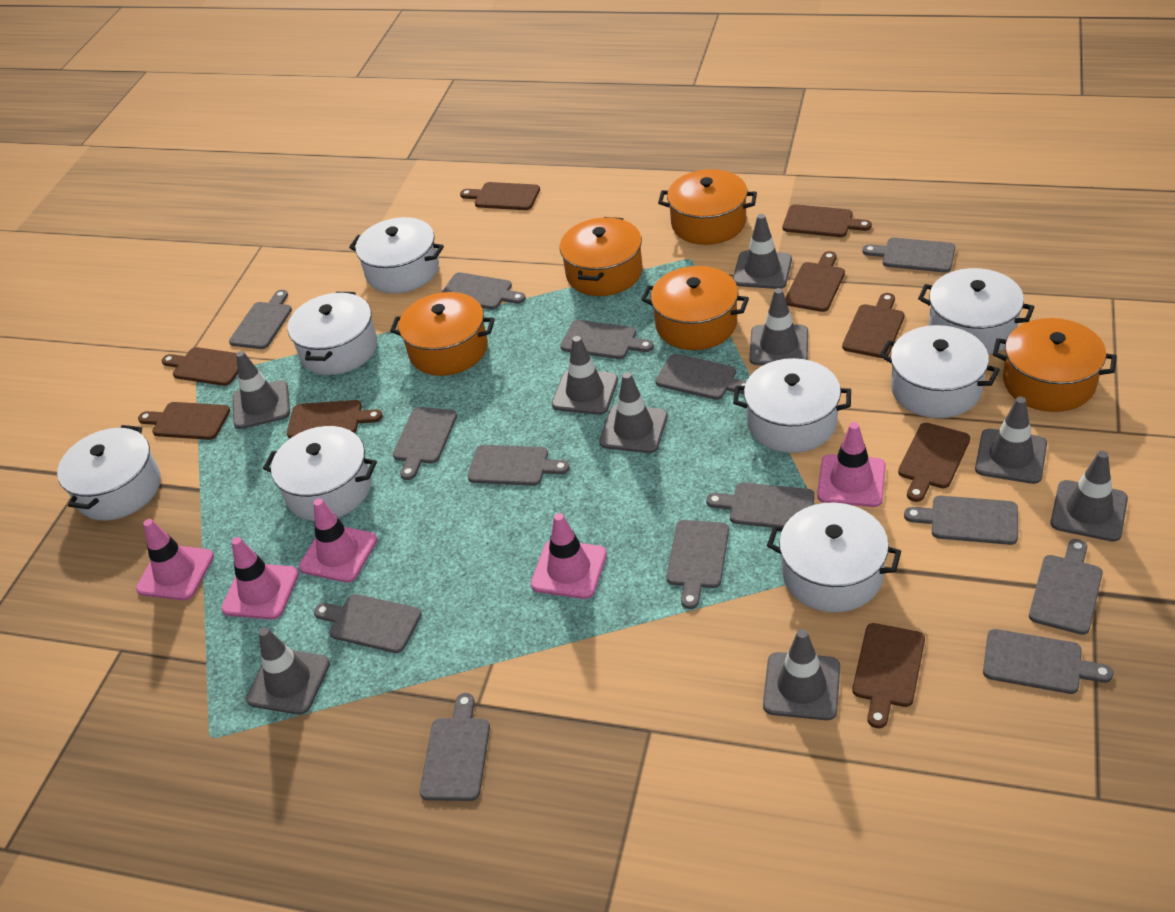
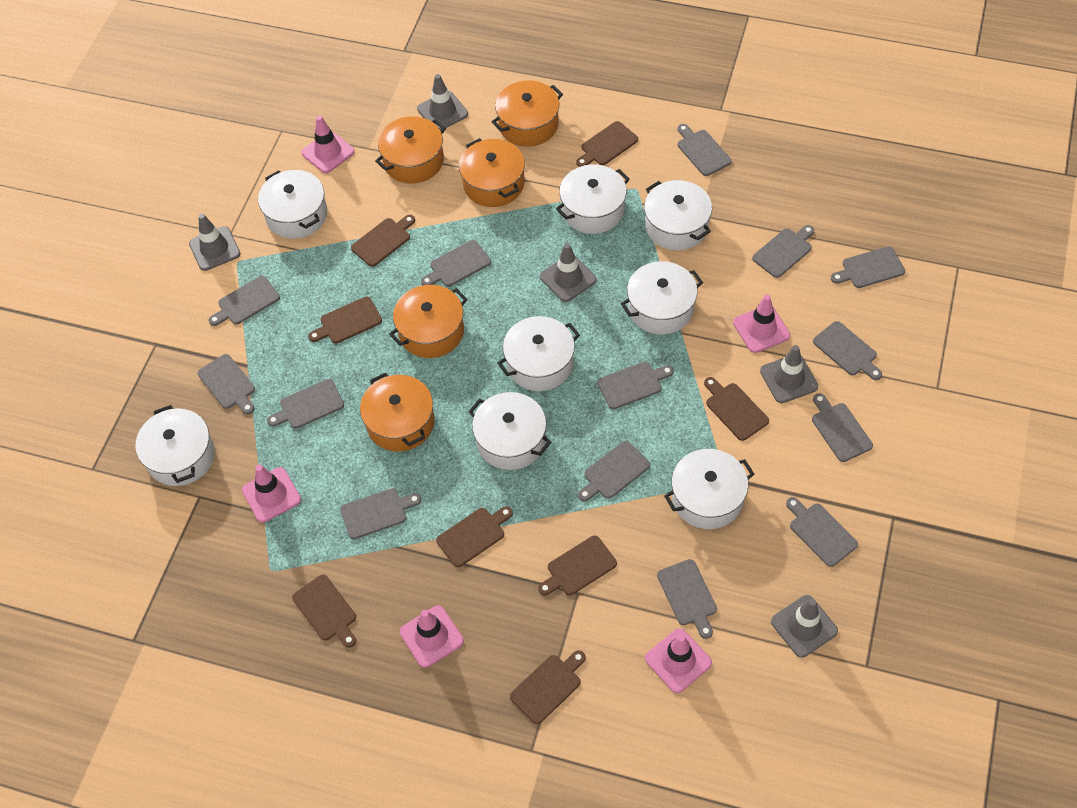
brown cutting board: 9 -> 8
grey traffic cone: 9 -> 5

